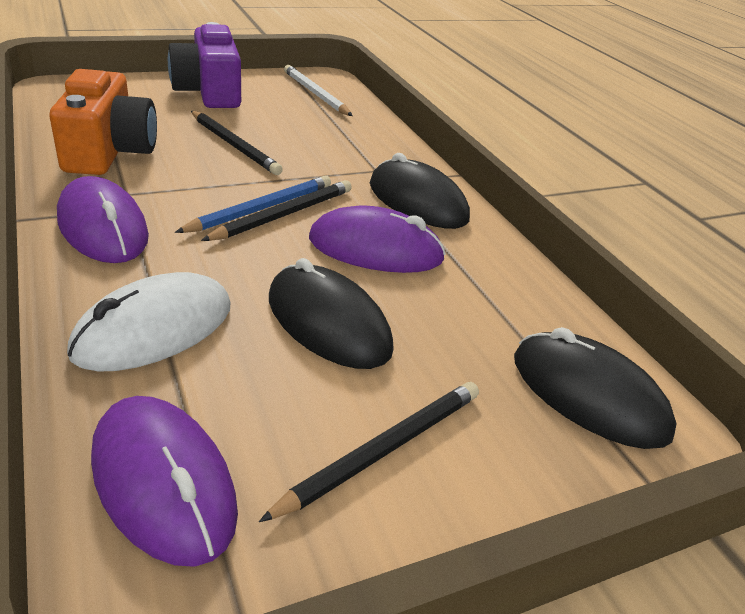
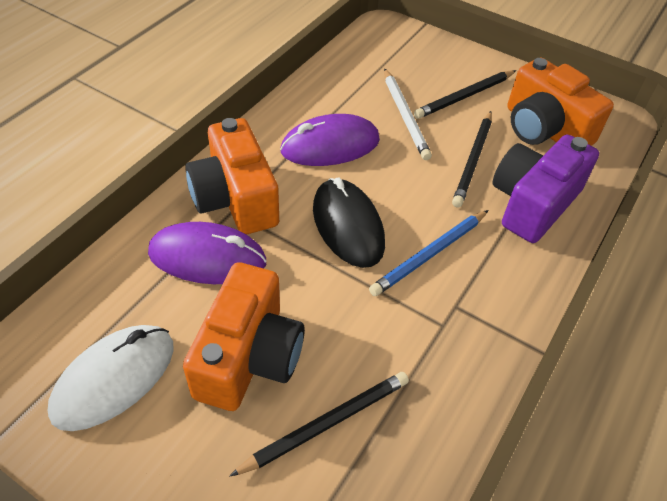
black mouse: 3 -> 1
orange camera: 1 -> 3
purple mouse: 3 -> 2

